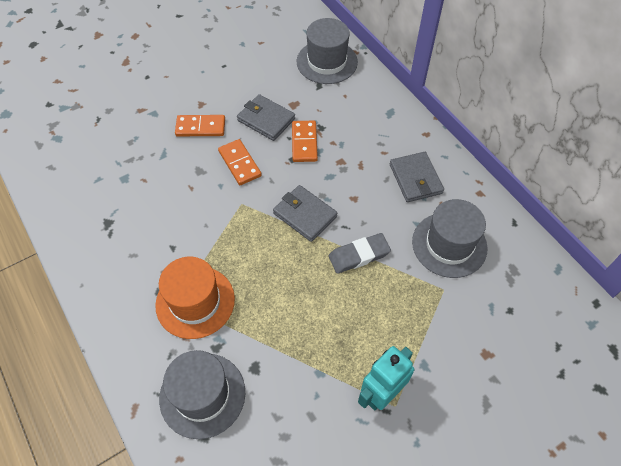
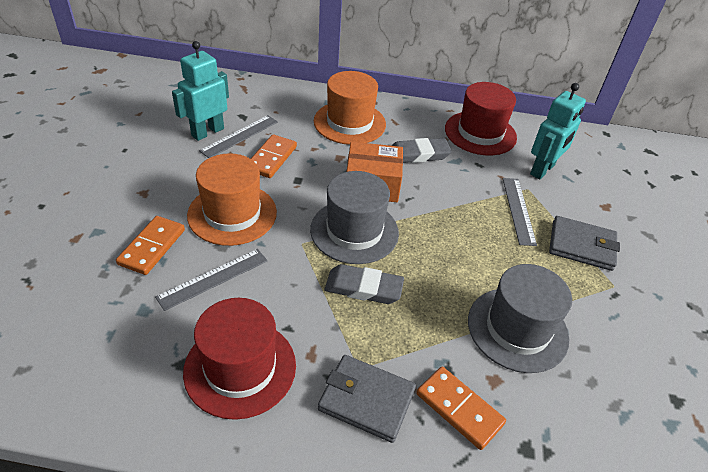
grey eraser: 1 -> 2
grey hat: 3 -> 2
grey ruler: 0 -> 3
grey wallet: 3 -> 2
orange box: 0 -> 1
orange hat: 1 -> 2
red hat: 0 -> 2
turquoise robot: 1 -> 2

